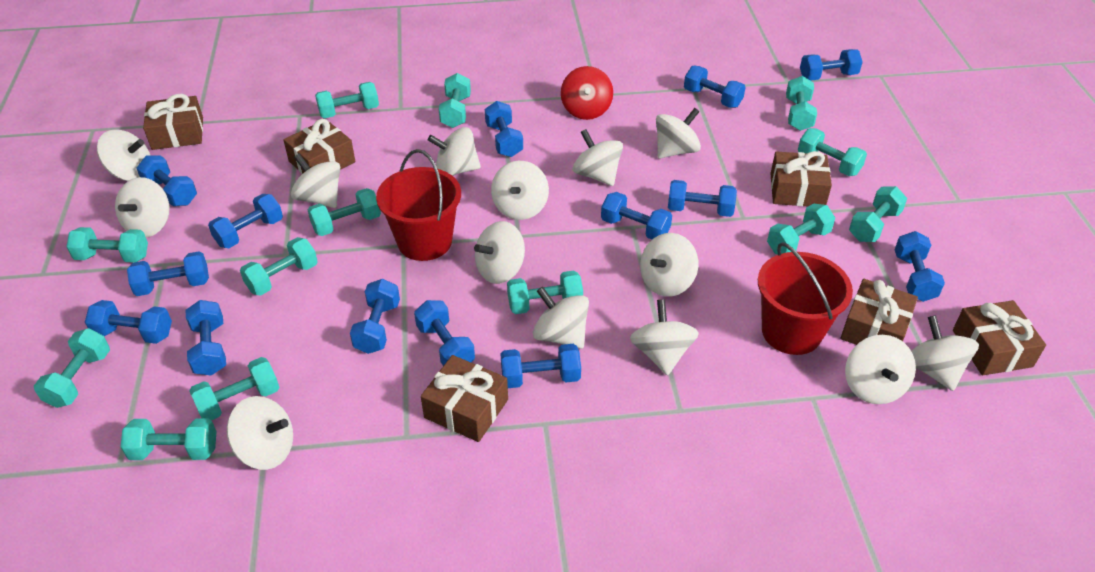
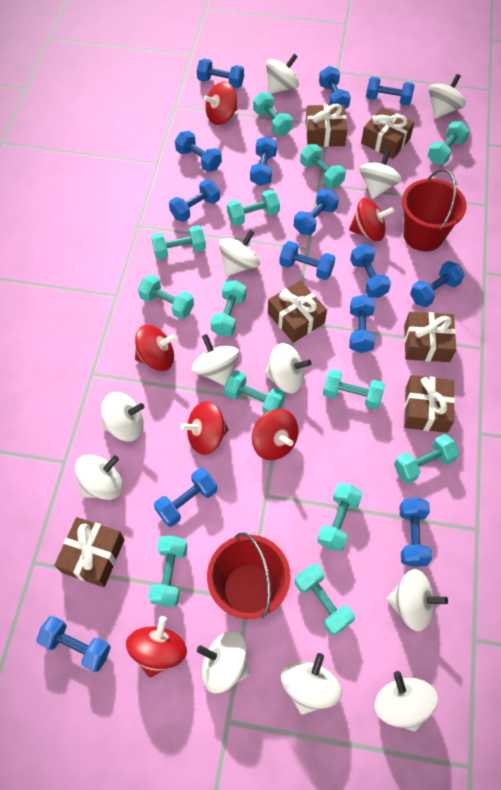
red spinning top: 1 -> 6
white spinning top: 14 -> 12

